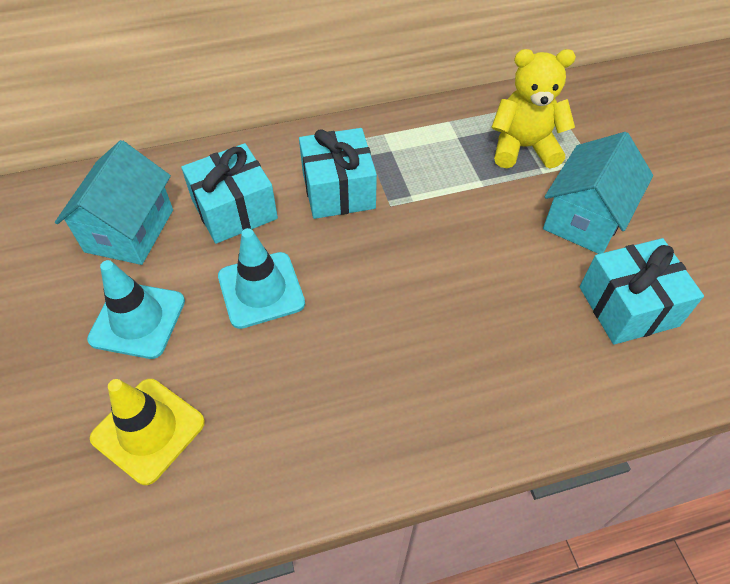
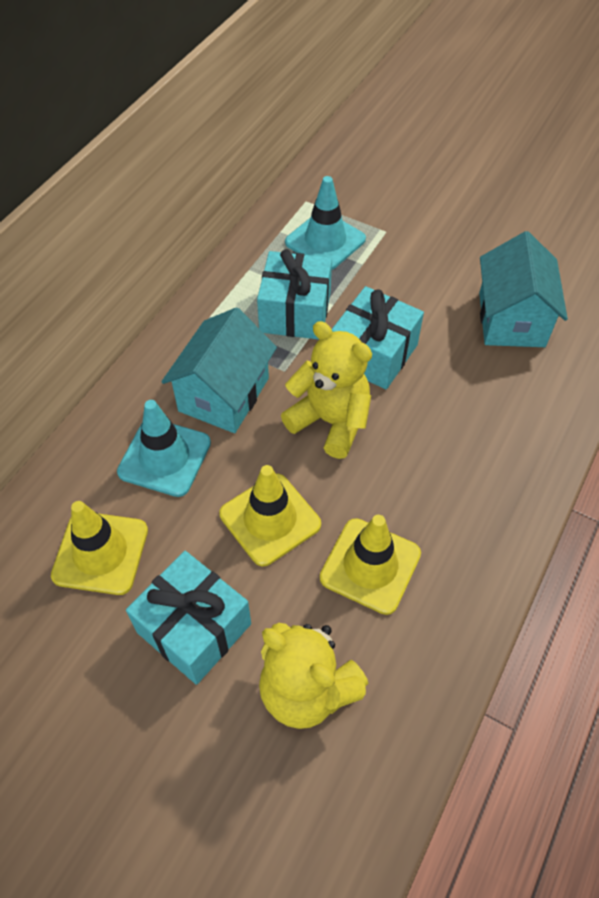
yellow teddy bear: 1 -> 2
yellow traffic cone: 1 -> 3

